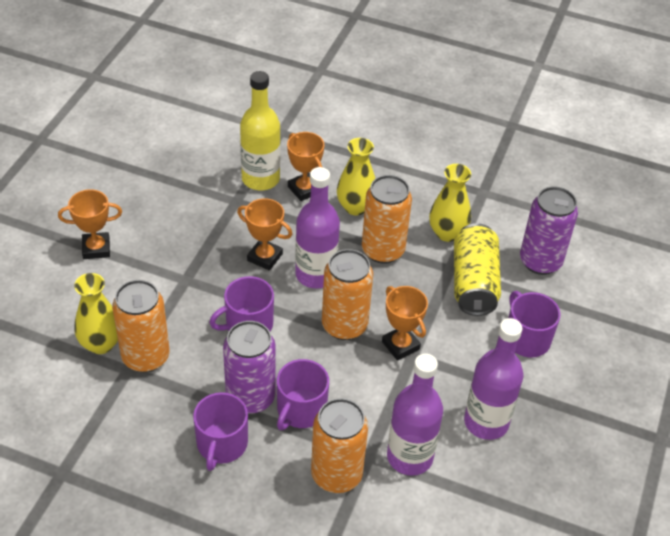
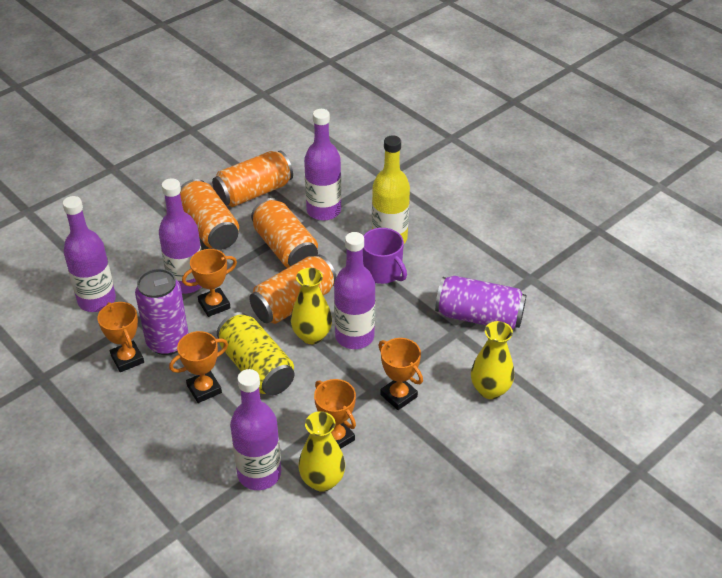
orange trophy: 4 -> 5
purple bottle: 3 -> 5
purple mug: 4 -> 1

